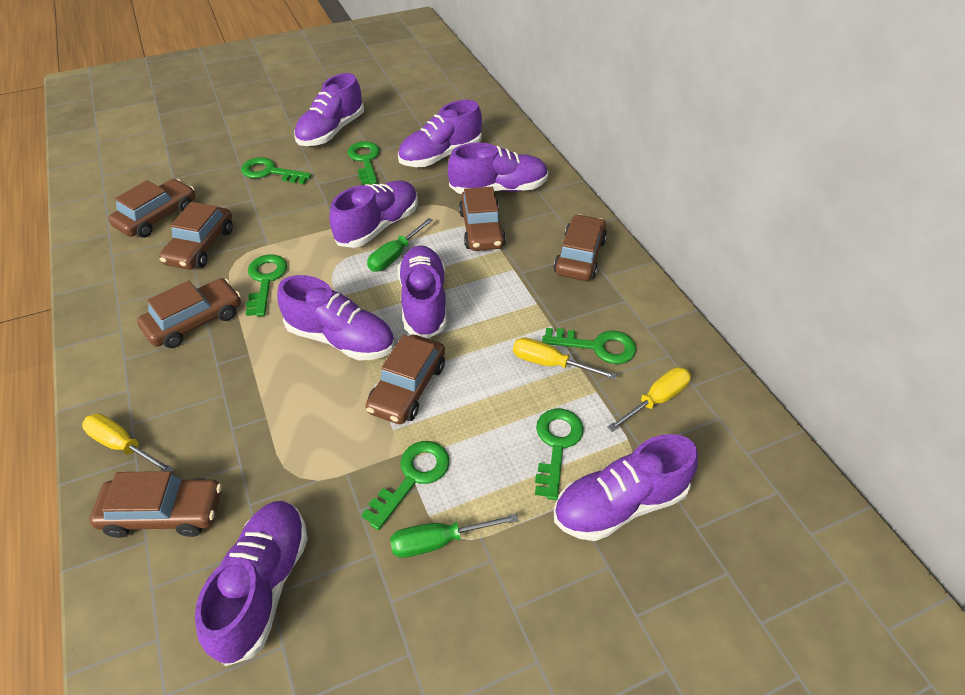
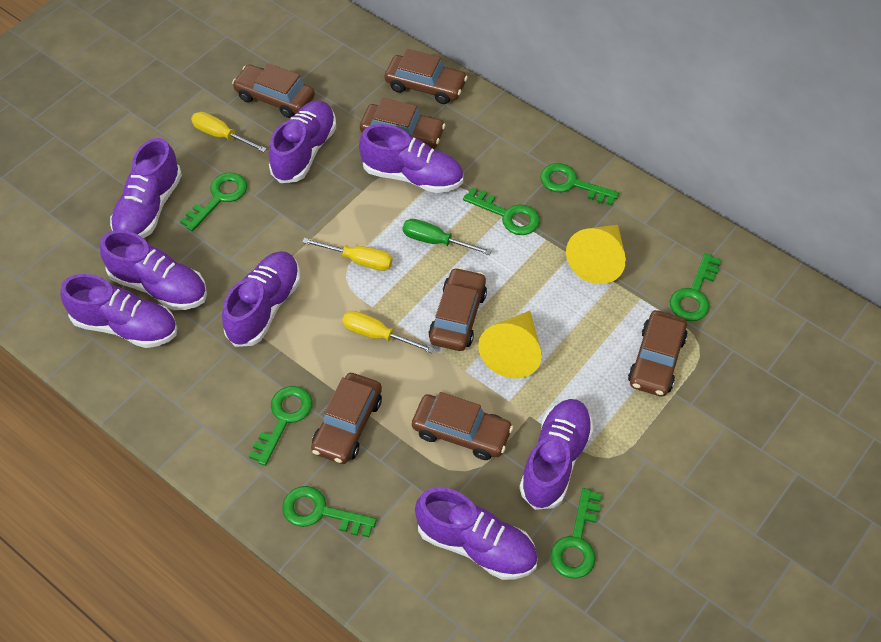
green key: 6 -> 7
green screwdriver: 2 -> 1
yellow cone: 0 -> 2

